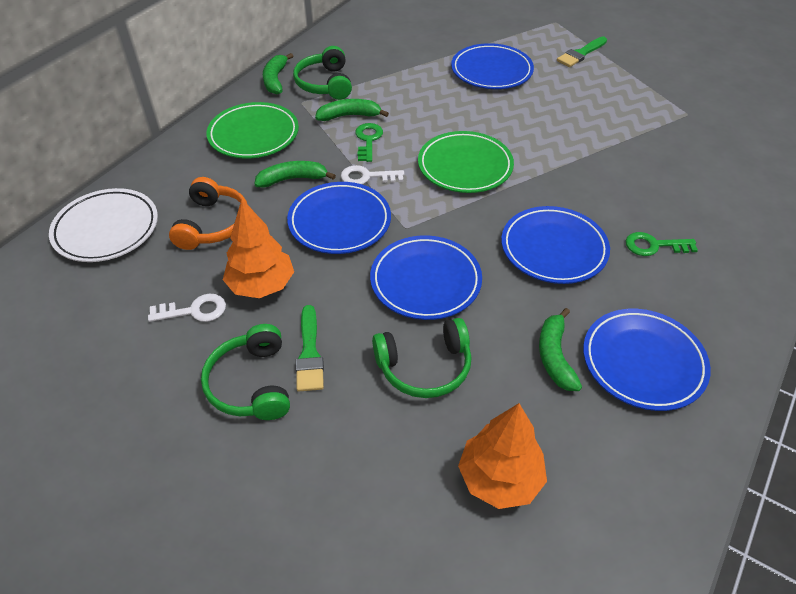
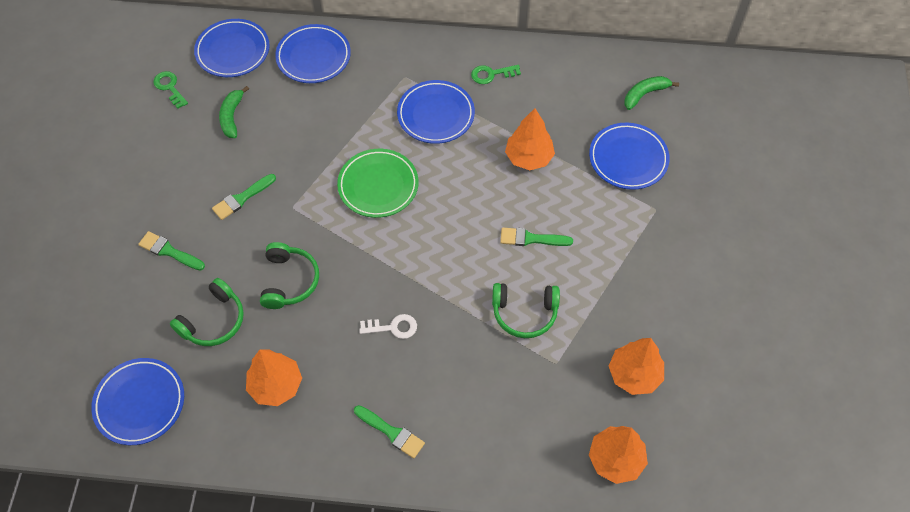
green banana: 4 -> 2
green brush: 2 -> 4
green plate: 2 -> 1
orange headphones: 1 -> 0
orange tree: 2 -> 4
white key: 2 -> 1
white plate: 1 -> 0

